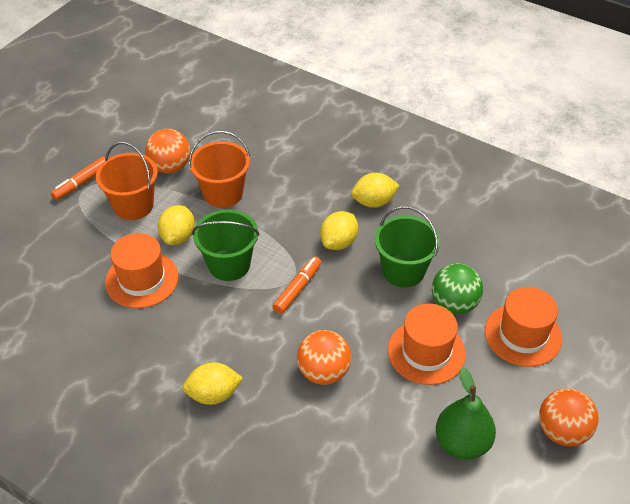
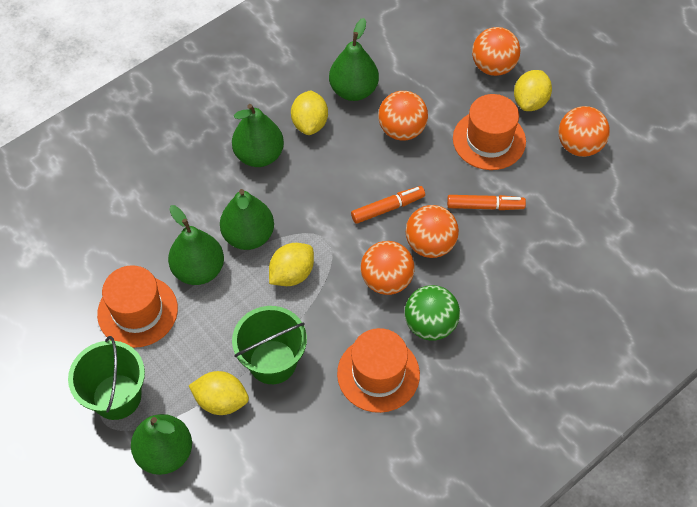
green pear: 1 -> 5
orange ball: 3 -> 5
orange bucket: 2 -> 0

